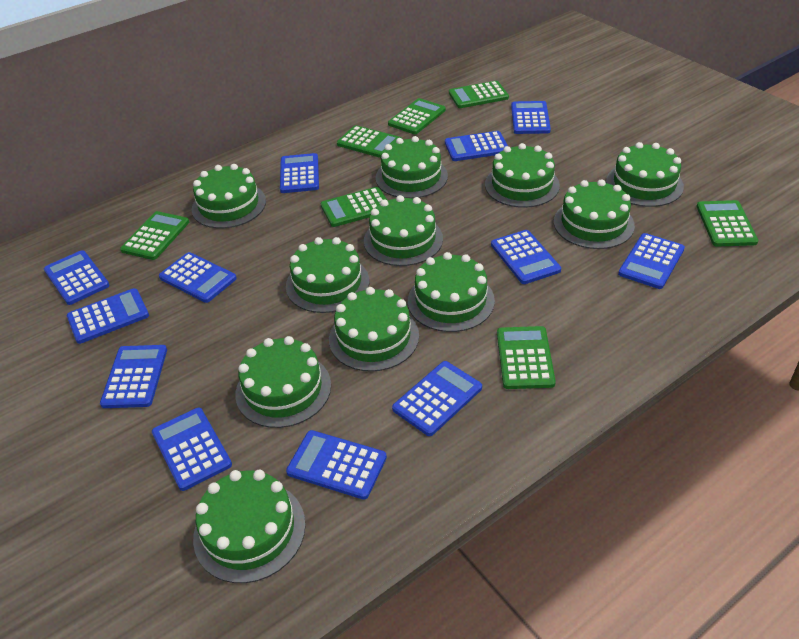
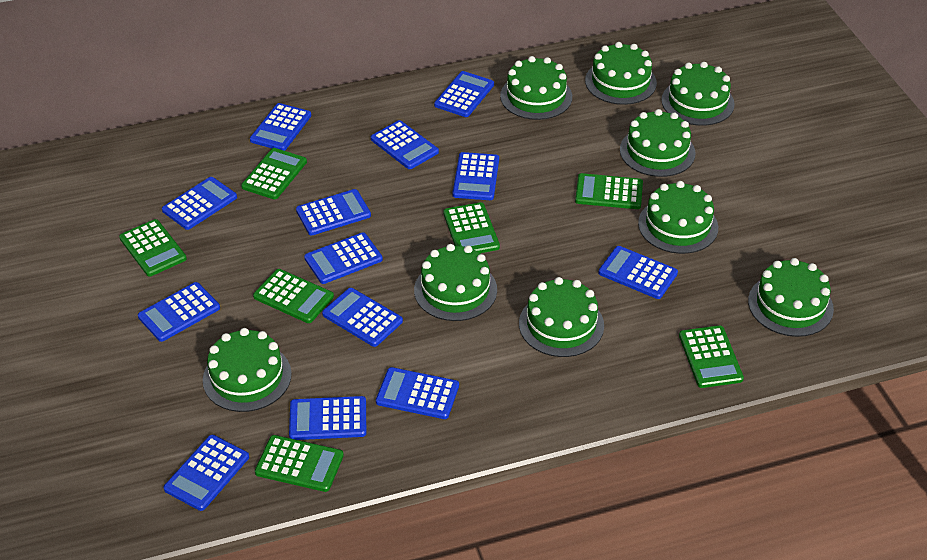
blue calculator: 12 -> 13
green cake: 11 -> 9

